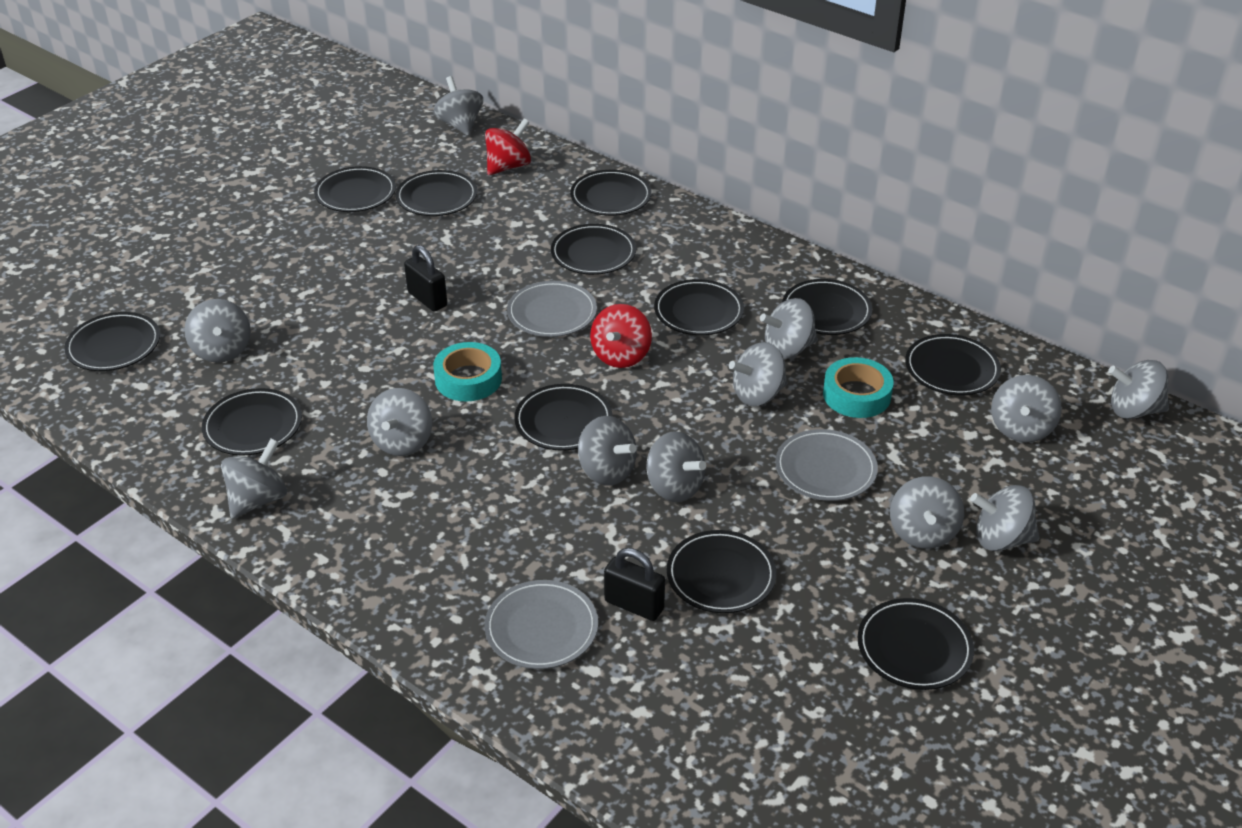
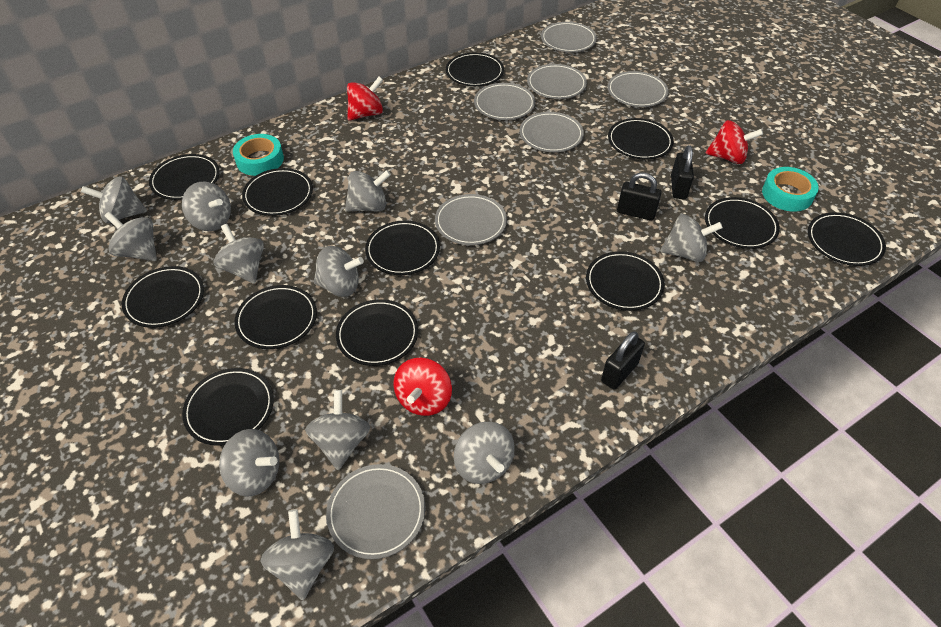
black padlock: 2 -> 3
grey plate: 3 -> 7
grey spinning top: 12 -> 11
red spinning top: 2 -> 3

